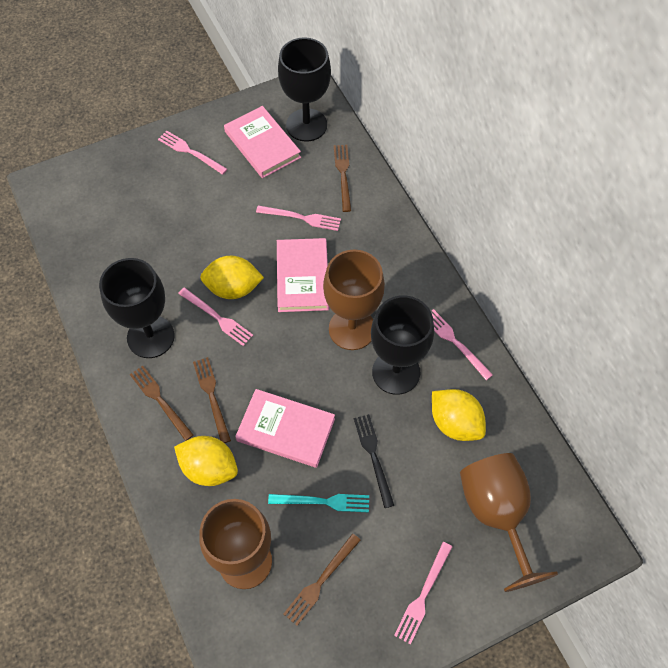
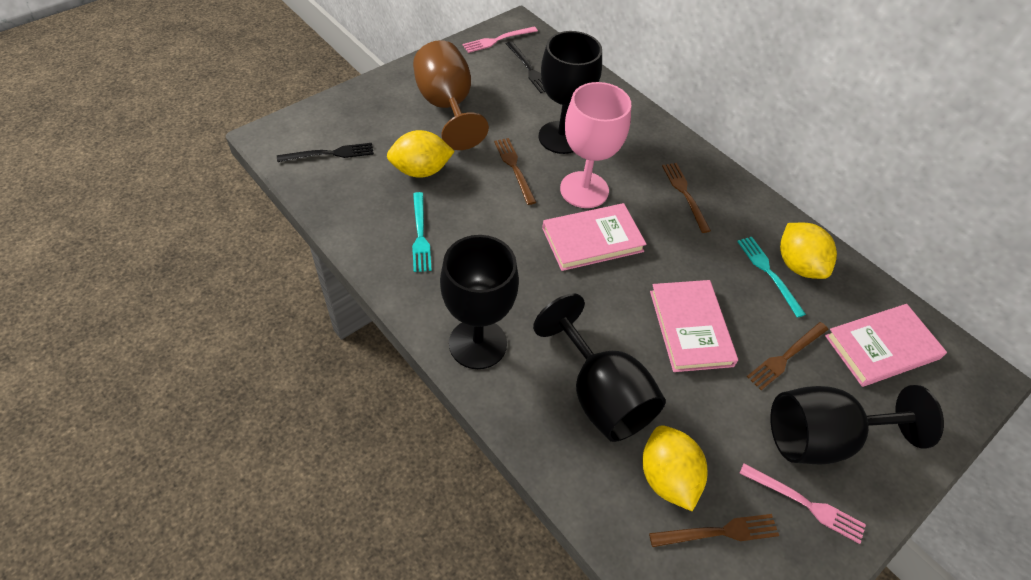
black fork: 1 -> 2
black goblet: 3 -> 4
brown goblet: 3 -> 1
pink fork: 5 -> 2
pink goblet: 0 -> 1
turquoise fork: 1 -> 2

